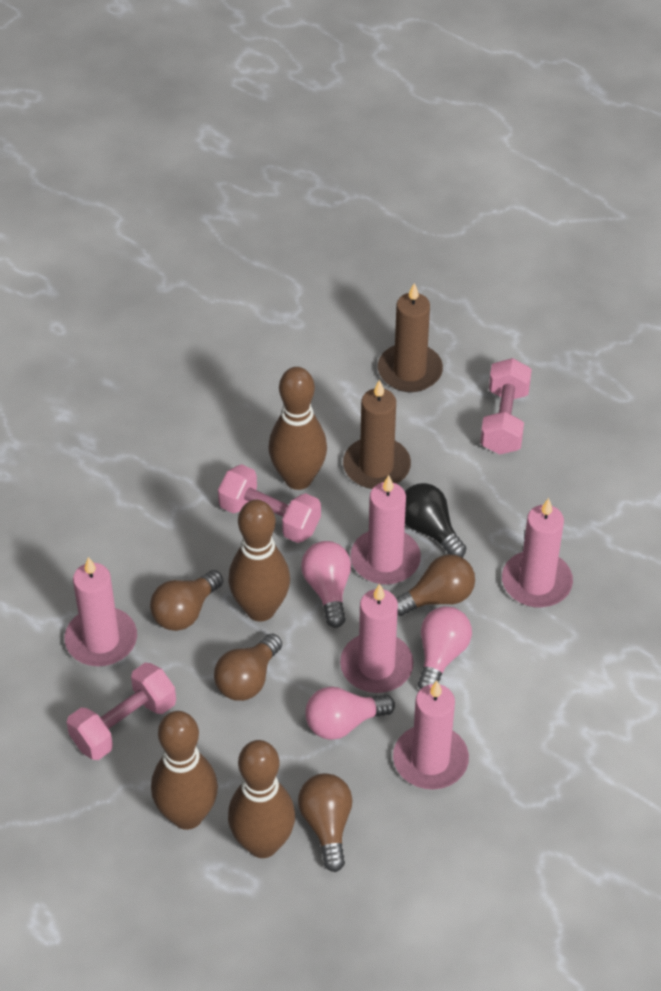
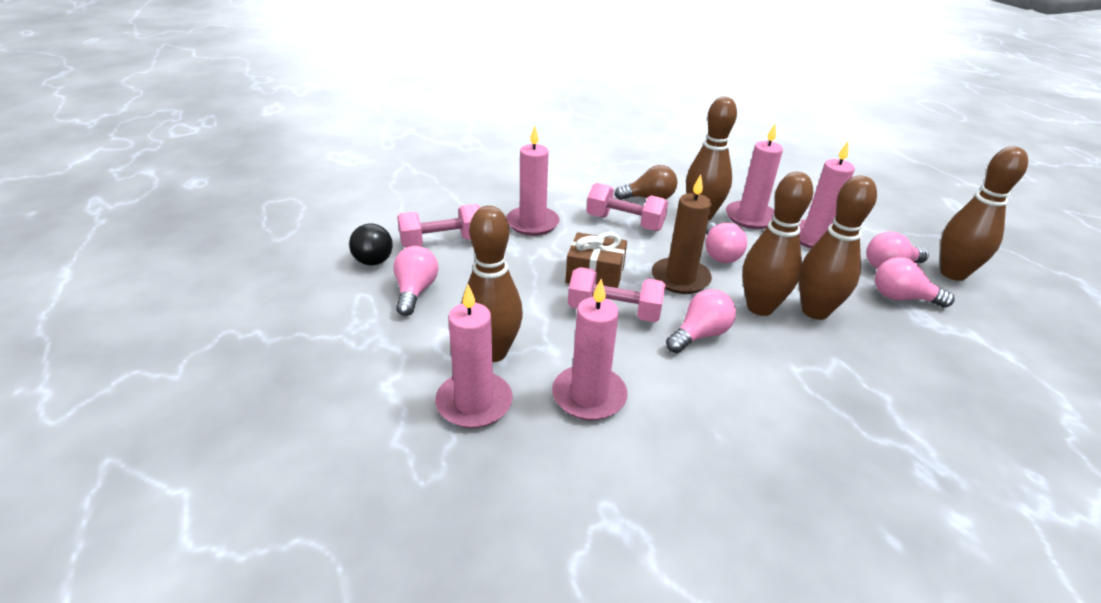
brown bowling pin: 4 -> 5
brown candle: 2 -> 1
brown gift: 0 -> 1
brown light bulb: 4 -> 1
pink light bulb: 3 -> 5

